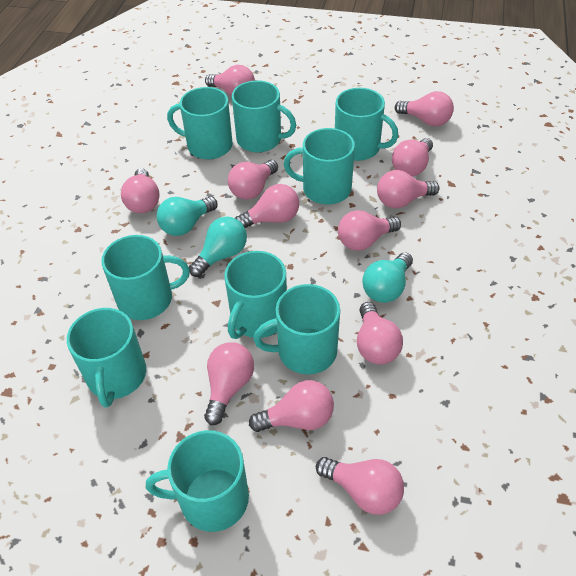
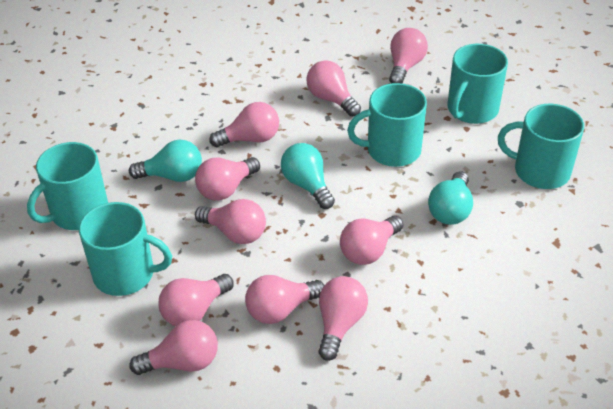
pink light bulb: 12 -> 10
turquoise mug: 9 -> 5

